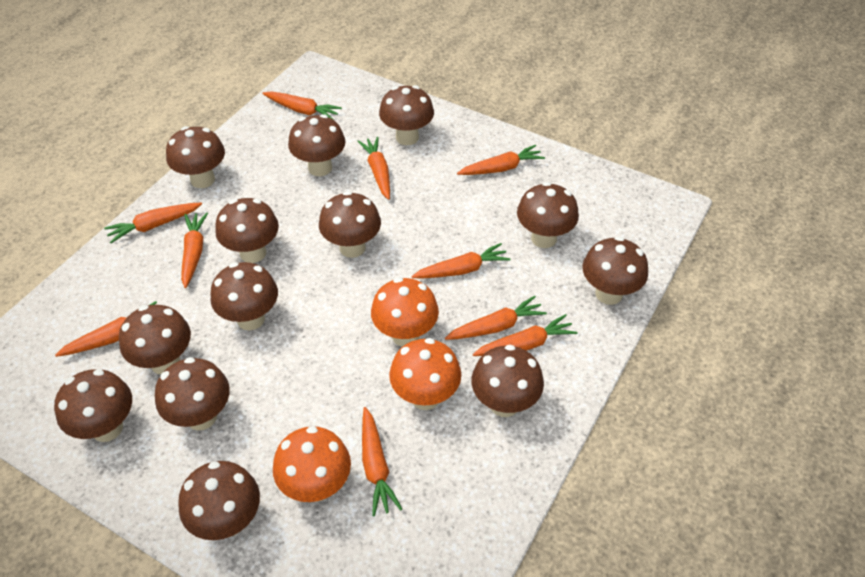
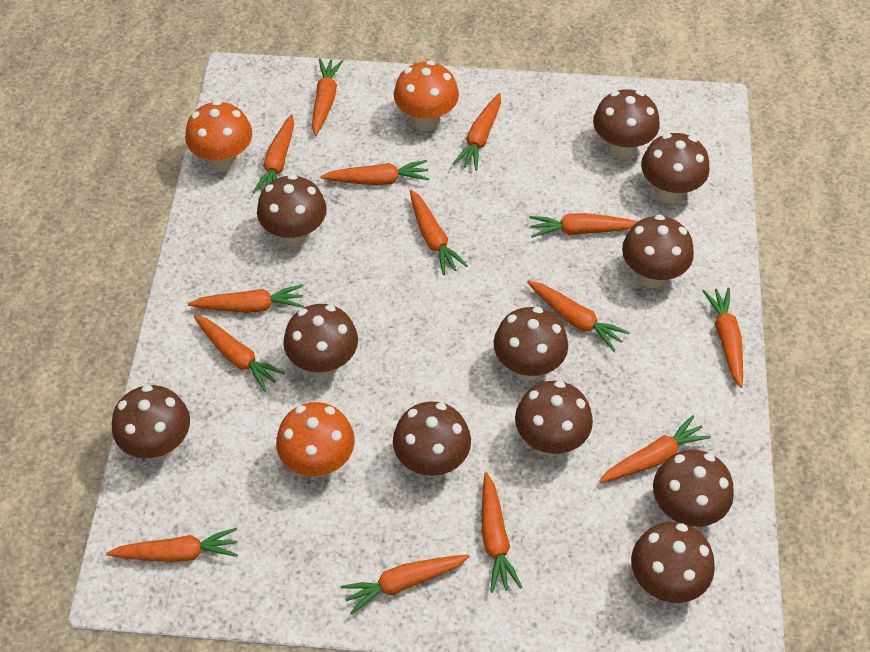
brown mushroom: 13 -> 11
orange carrot: 10 -> 14

